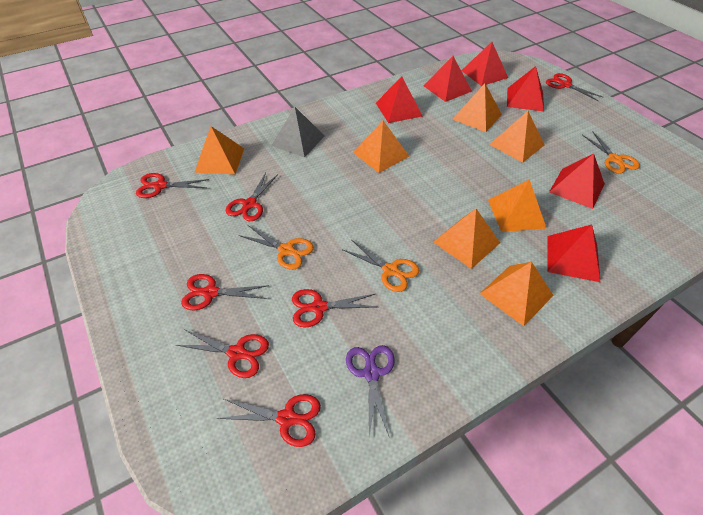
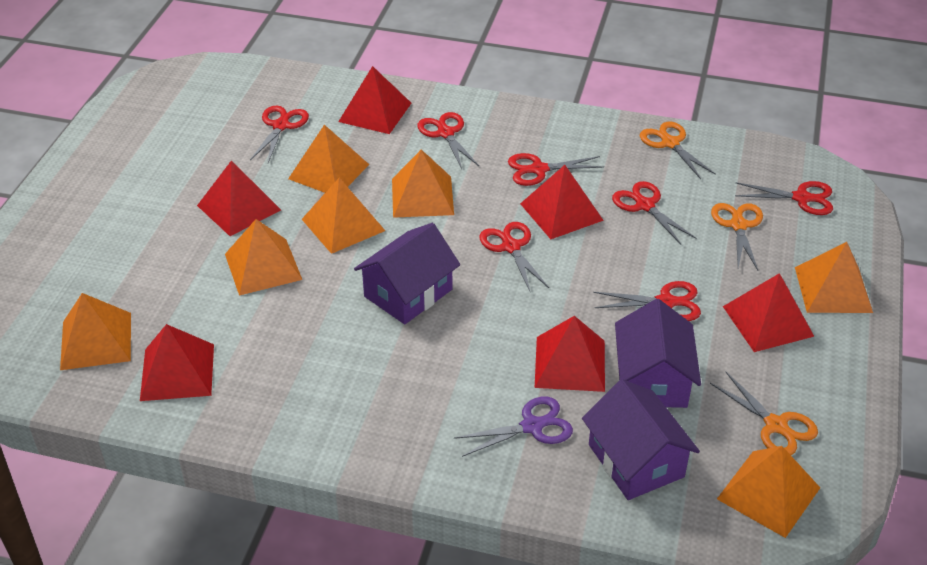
grey pyramid: 1 -> 0
purple house: 0 -> 3

